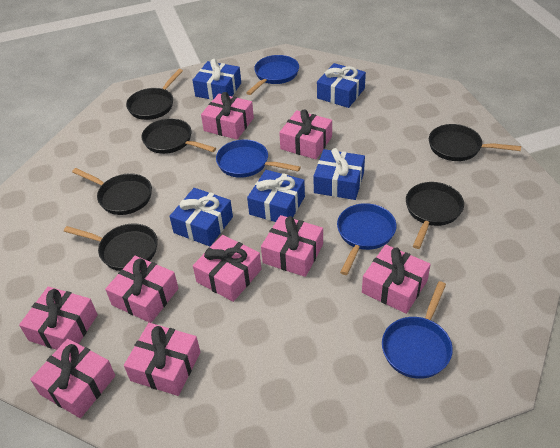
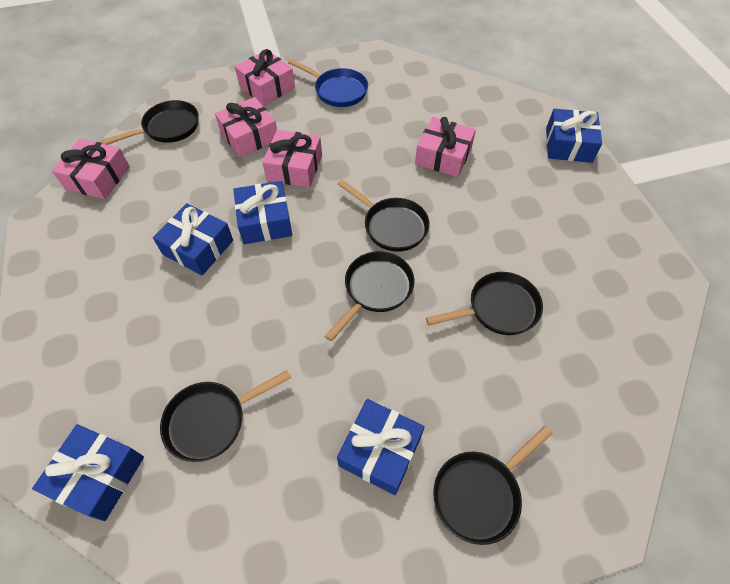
blue pan: 4 -> 1
pink gift: 9 -> 5

